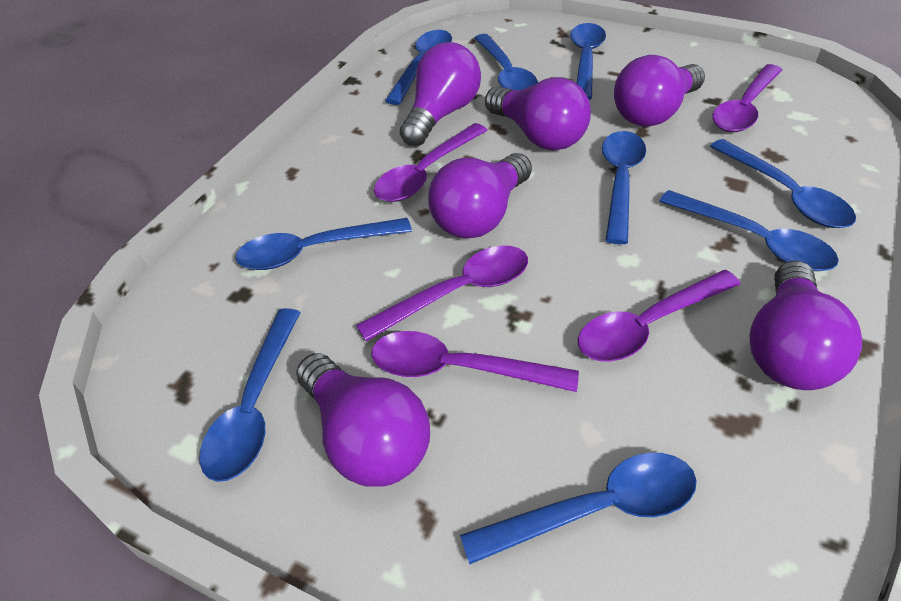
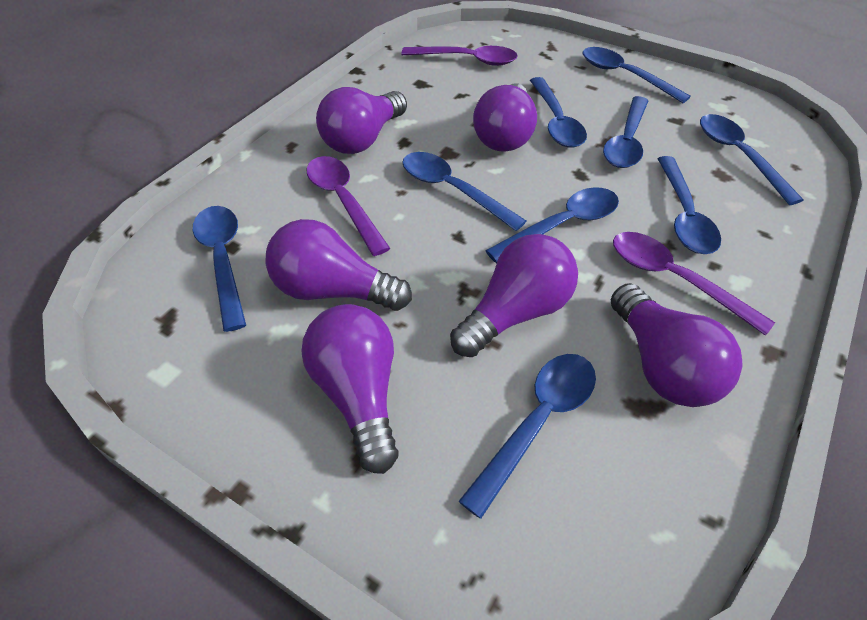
purple spoon: 5 -> 3

